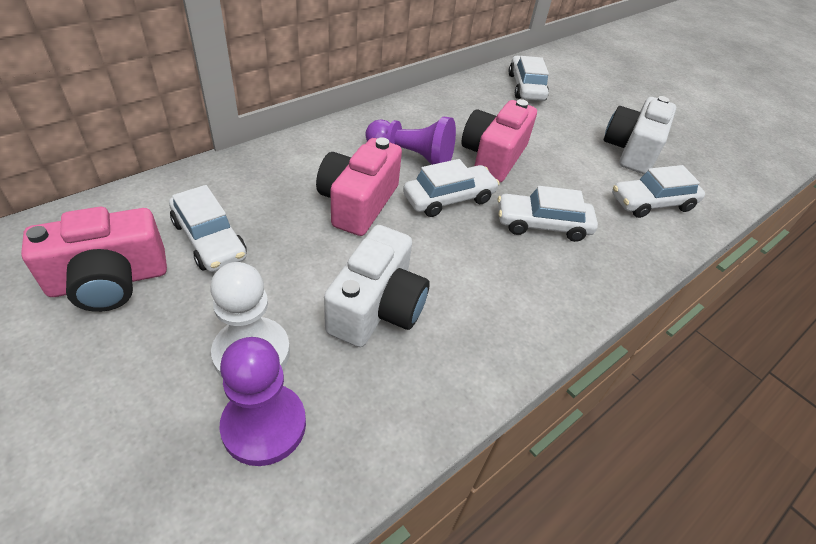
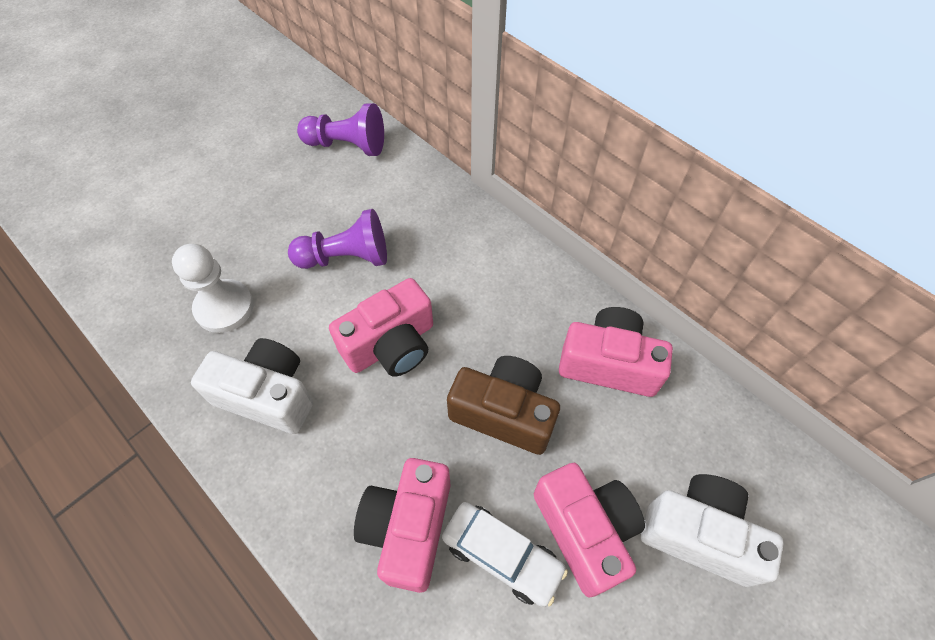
brown camera: 0 -> 1
pink camera: 3 -> 4
white car: 5 -> 1

